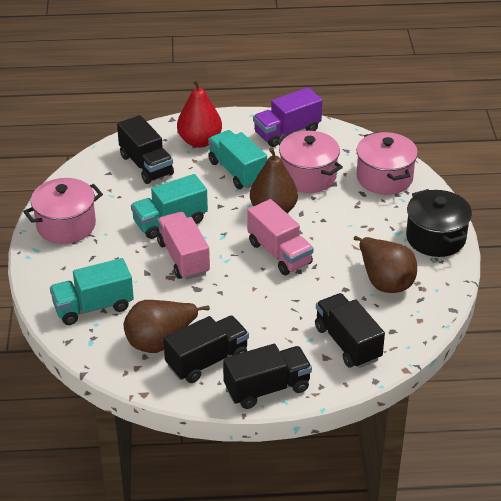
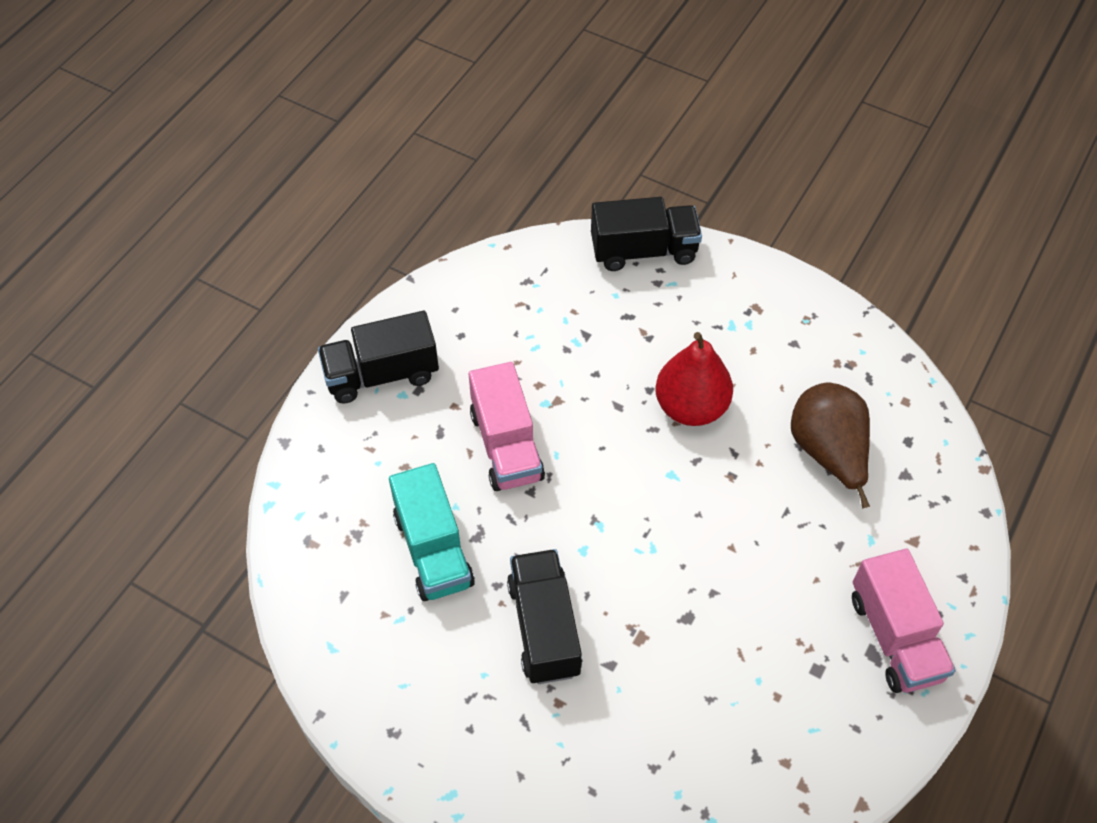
black pot: 1 -> 0
black truck: 4 -> 3
brown pear: 3 -> 1
pink pot: 3 -> 0
purple truck: 1 -> 0
turquoise truck: 3 -> 1

